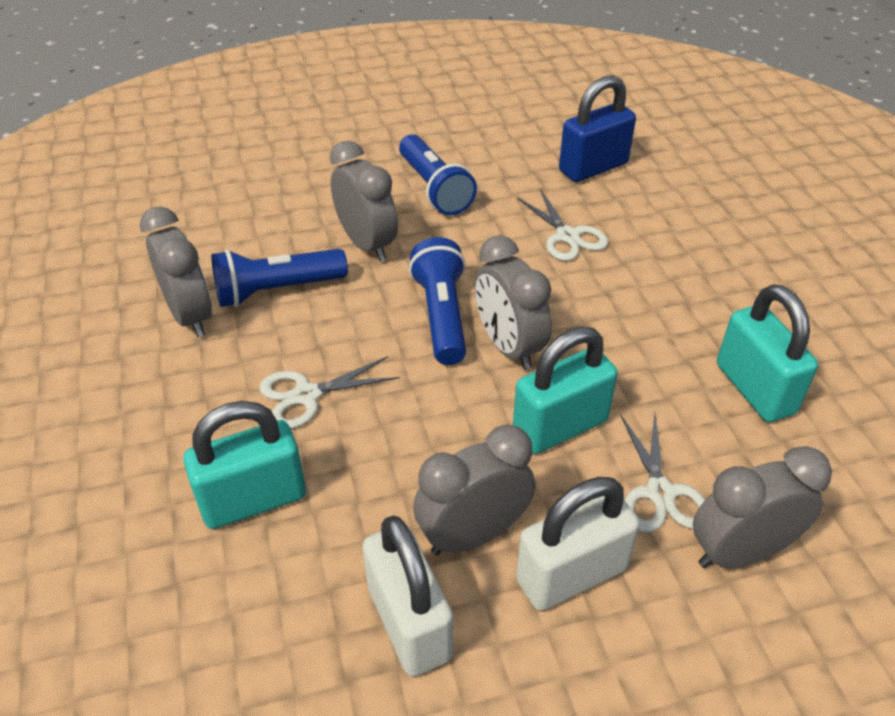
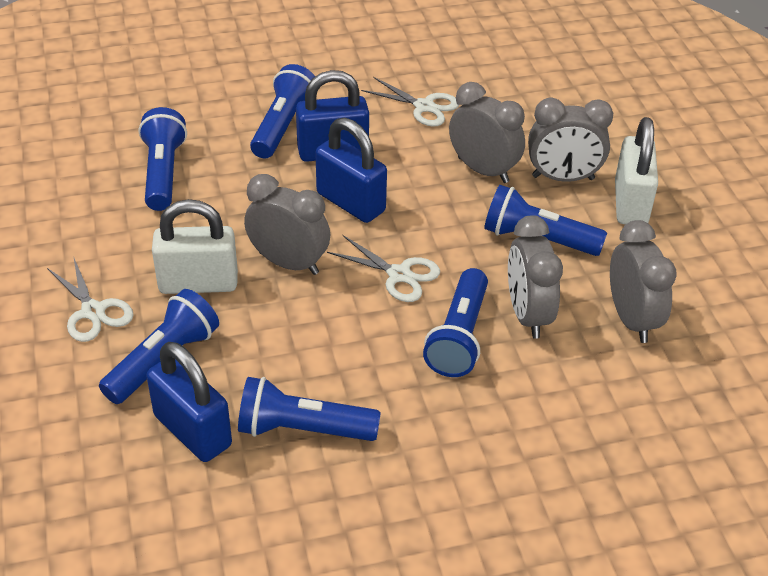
blue flashlight: 3 -> 6
blue padlock: 1 -> 3
turquoise padlock: 3 -> 0

